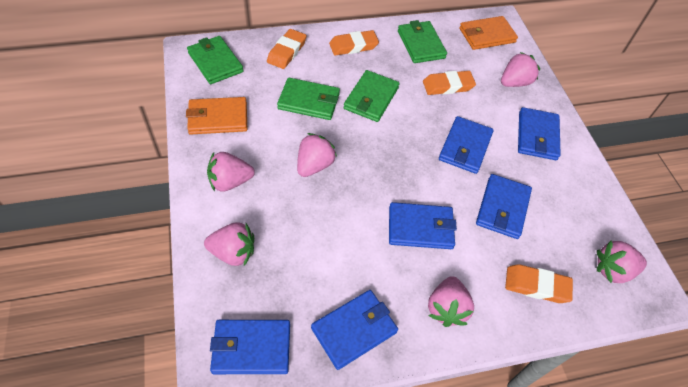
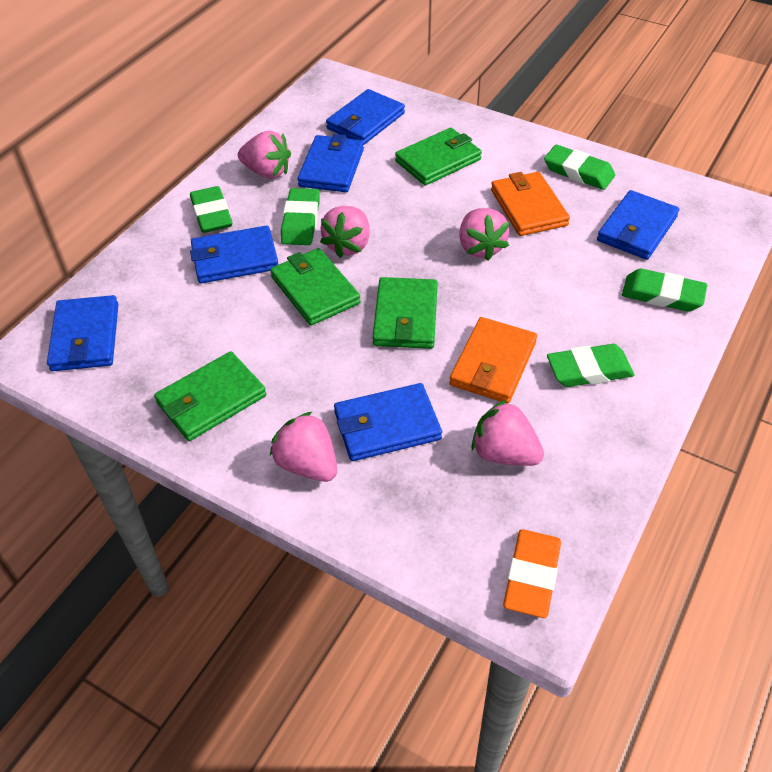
green eraser: 0 -> 5
orange eraser: 4 -> 1
pink strawberry: 6 -> 5

